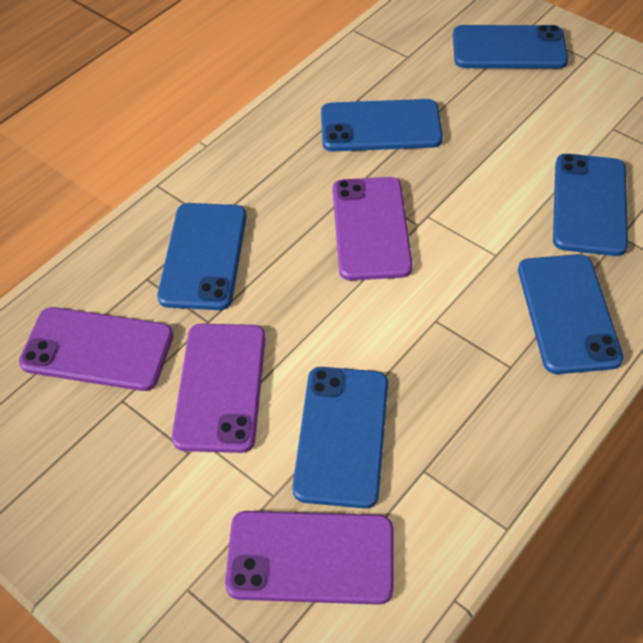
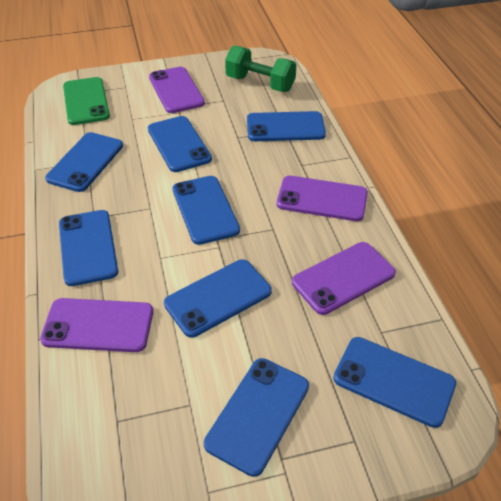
blue phone: 6 -> 8
green dumbbell: 0 -> 1
green phone: 0 -> 1

